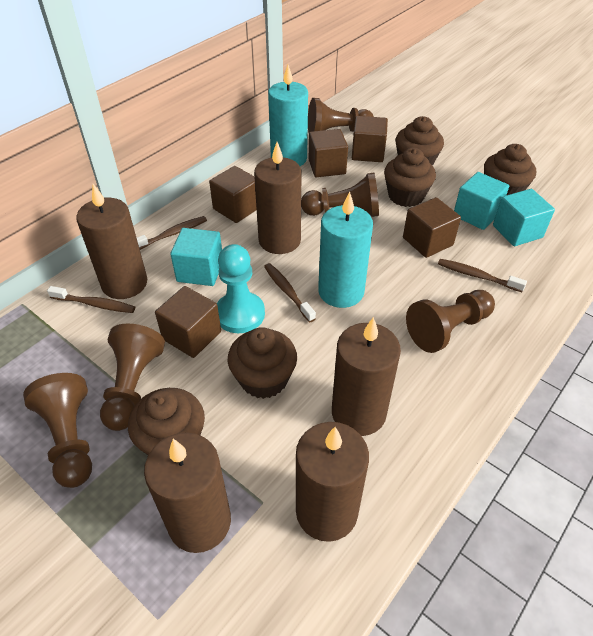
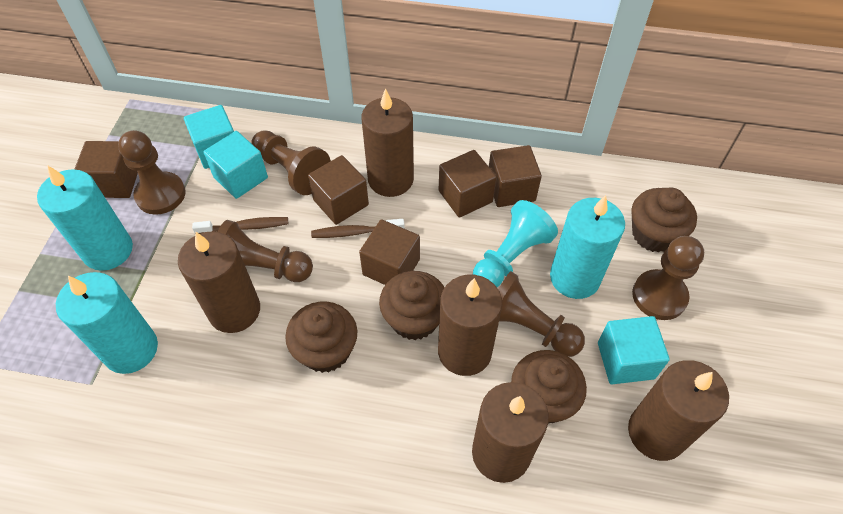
brown cupcake: 5 -> 4
brown toothbrush: 4 -> 2
turquoise candle: 2 -> 3

